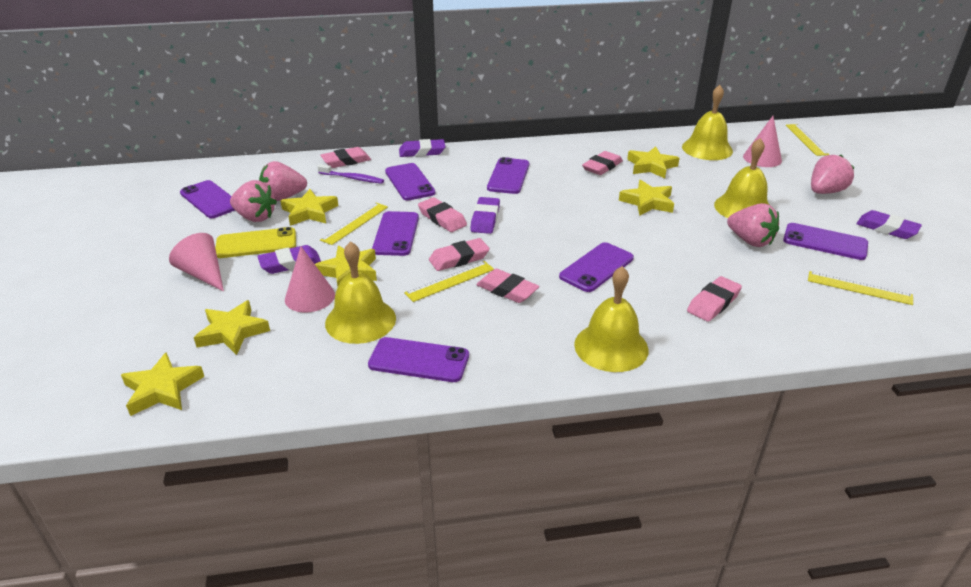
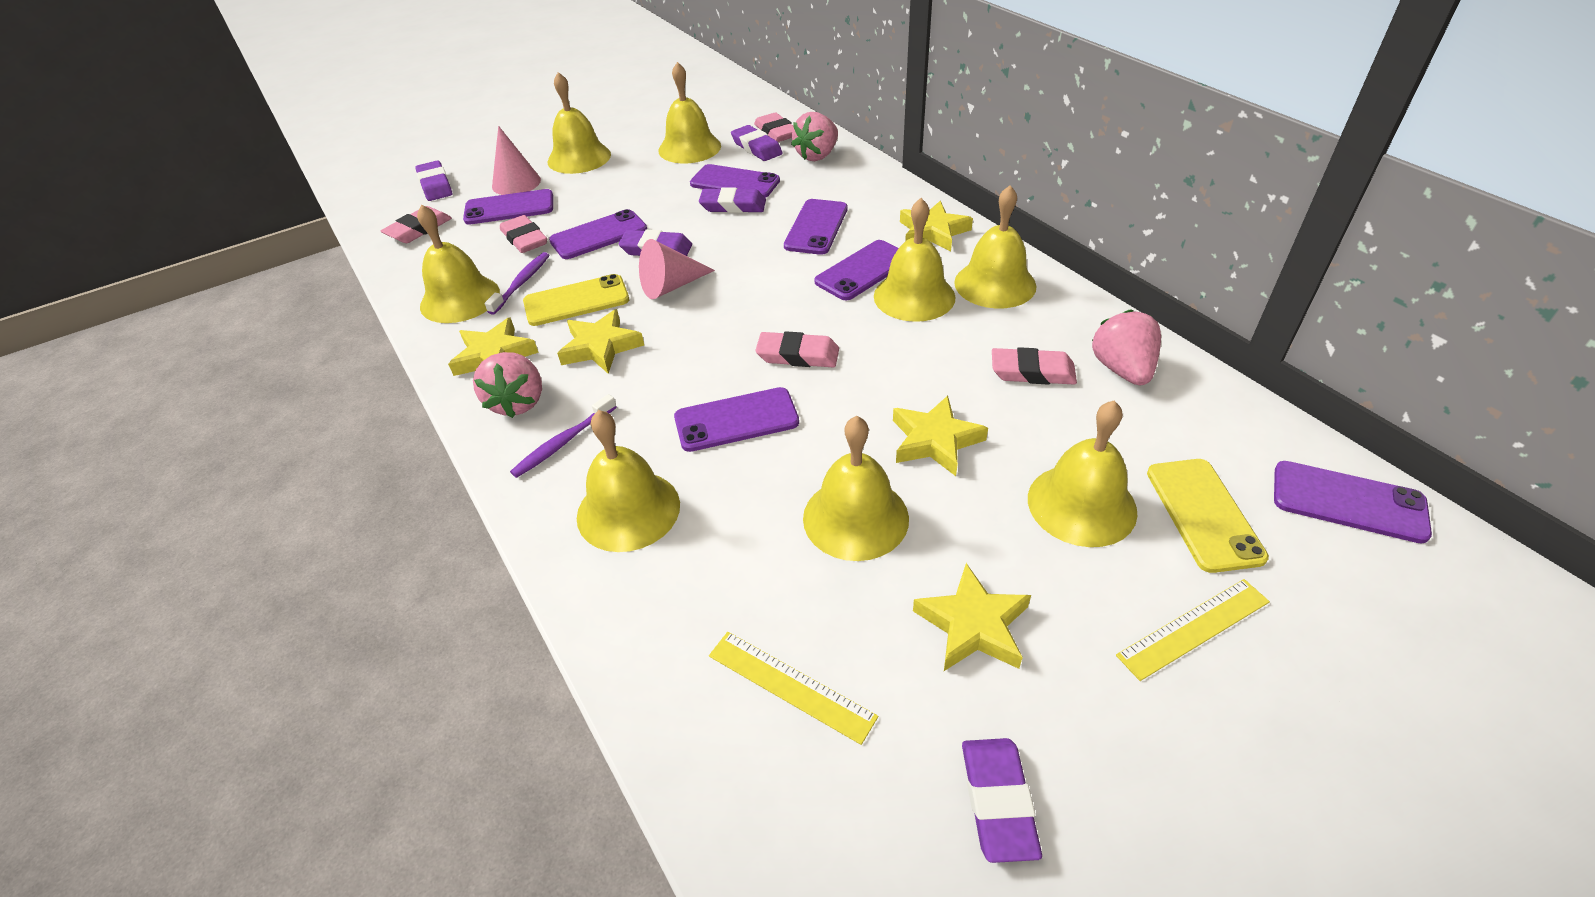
pink cone: 3 -> 2
pink eraser: 6 -> 5
pink strawberry: 4 -> 3
purple eraser: 4 -> 5
purple toothbrush: 1 -> 2
yellow bell: 4 -> 8
yellow phone: 1 -> 2
yellow ruler: 4 -> 2
yellow star: 6 -> 5

